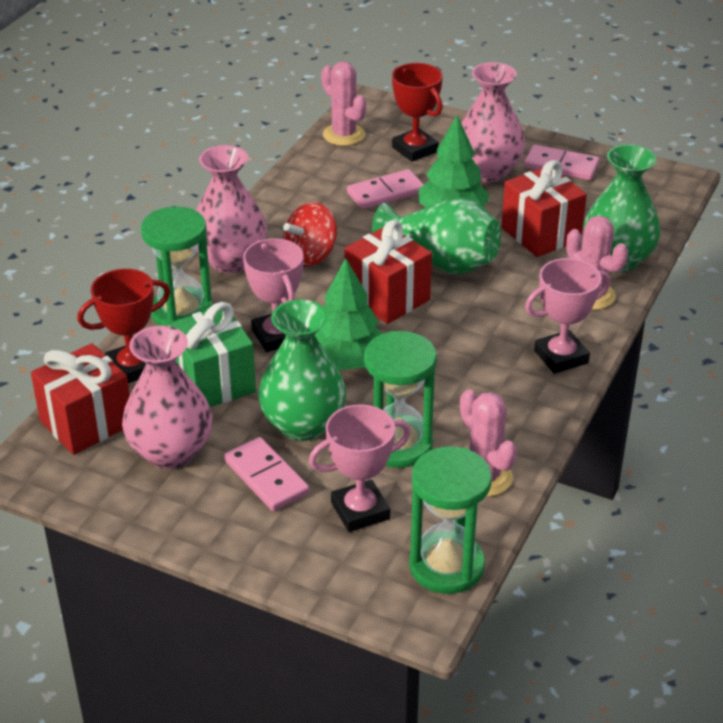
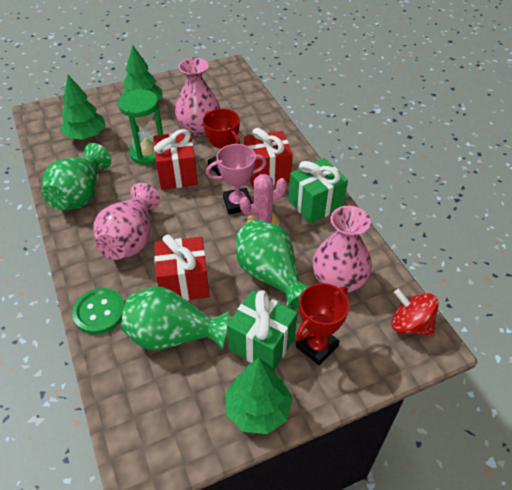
green button: 0 -> 1
green gift: 1 -> 2
green hourglass: 3 -> 1
green tree: 2 -> 3
pink cactus: 3 -> 1
pink domino: 3 -> 0
pink trophy: 3 -> 1

